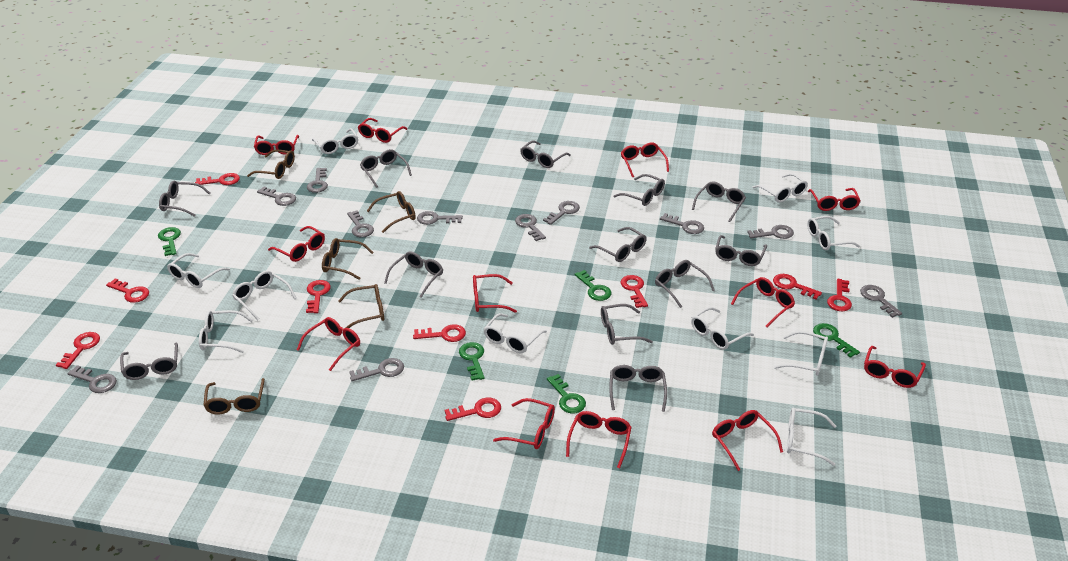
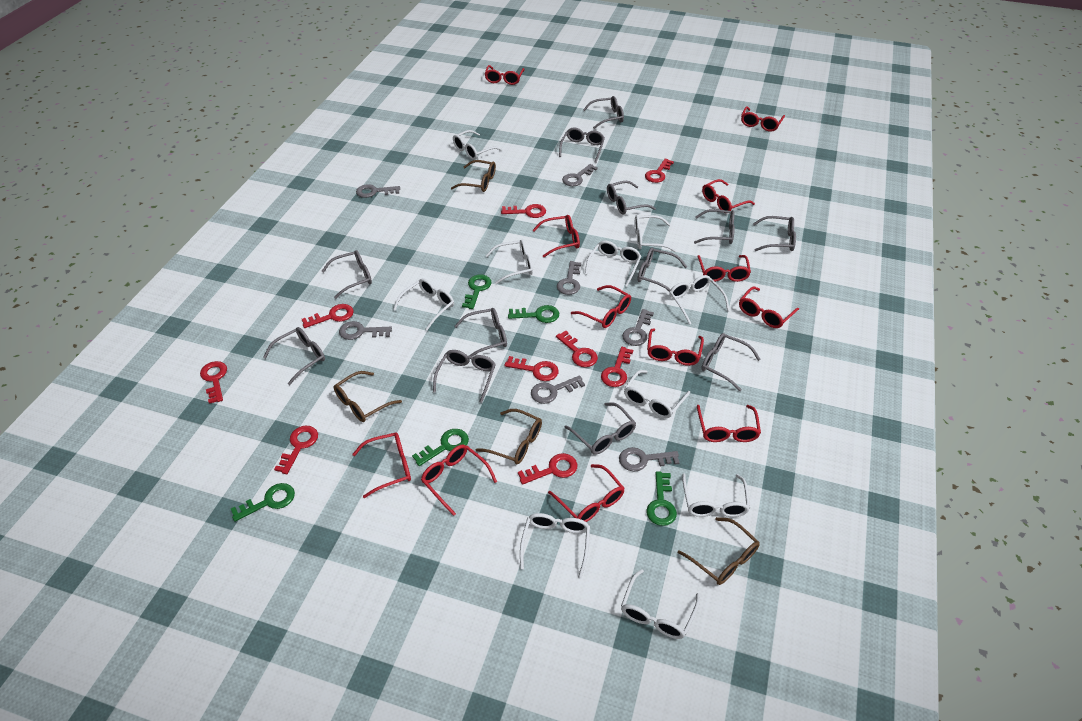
brown glasses: 5 -> 4
grey key: 11 -> 7

